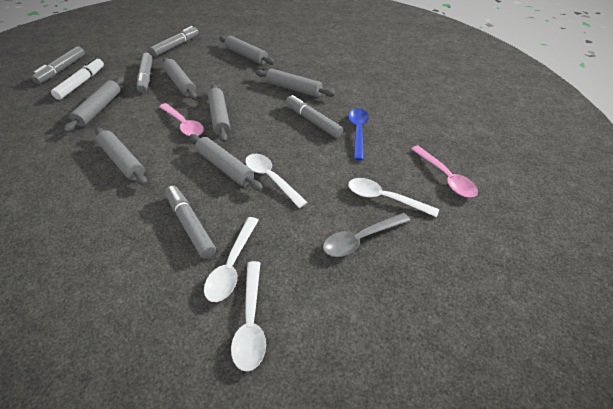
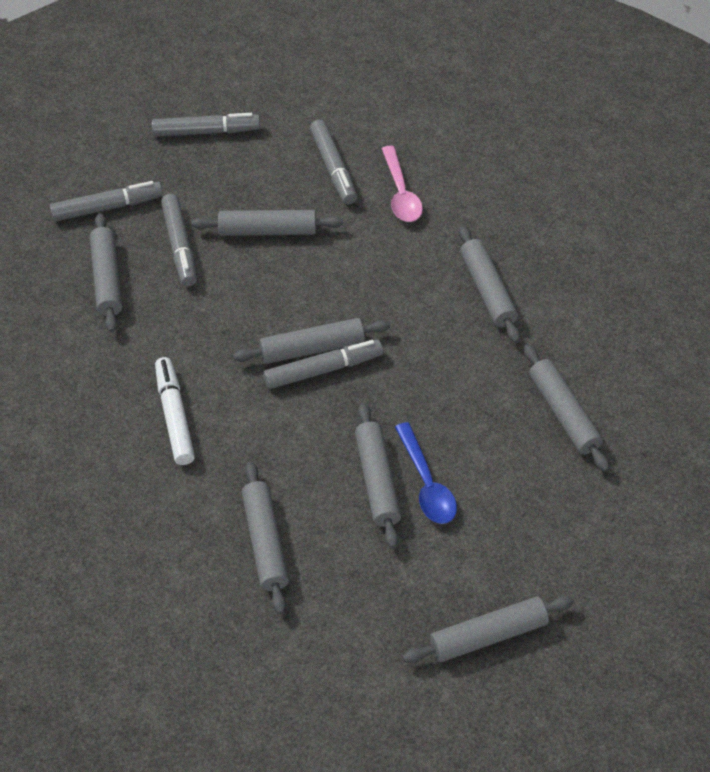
grey rolling pin: 7 -> 8
grey spoon: 1 -> 0
pink spoon: 2 -> 1
white spoon: 4 -> 0

